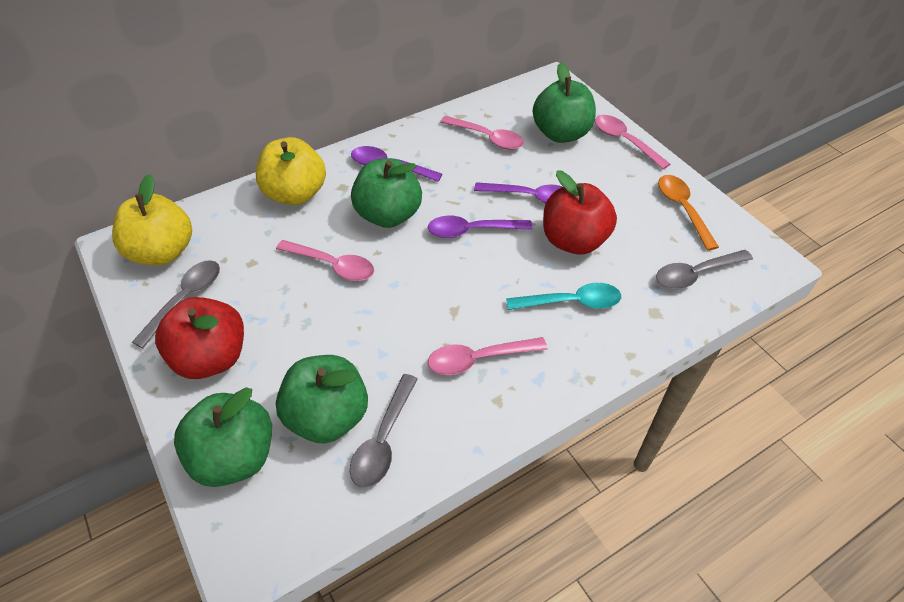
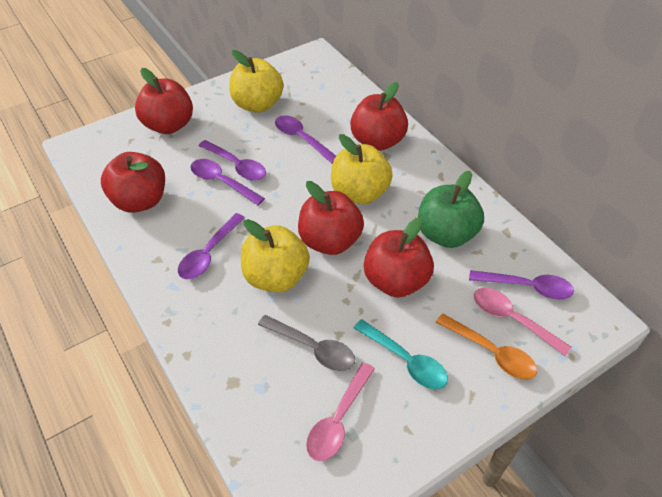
green apple: 4 -> 1
grey spoon: 3 -> 1
pink spoon: 4 -> 2
purple spoon: 3 -> 5
red apple: 2 -> 5
yellow apple: 2 -> 3

